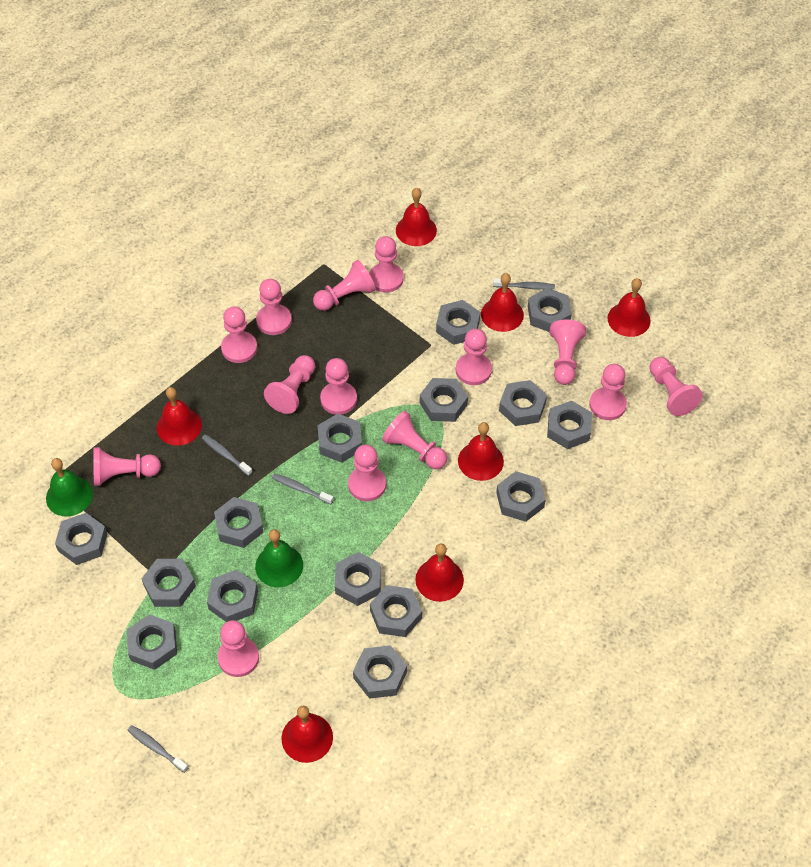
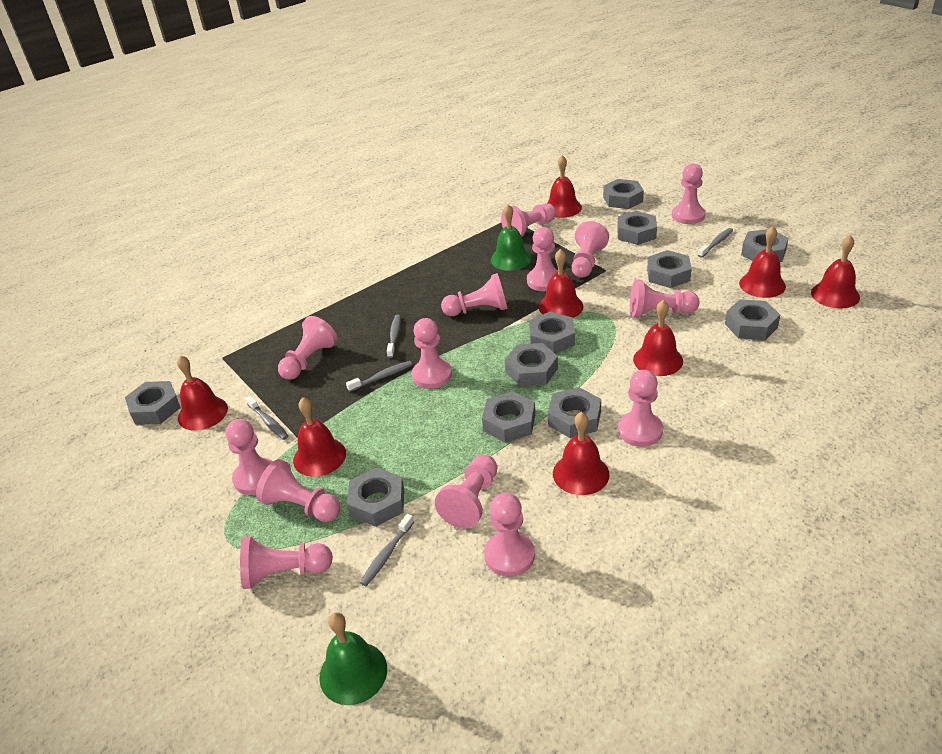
grey nut: 15 -> 11
grey toothbrush: 4 -> 5
red bell: 7 -> 8

